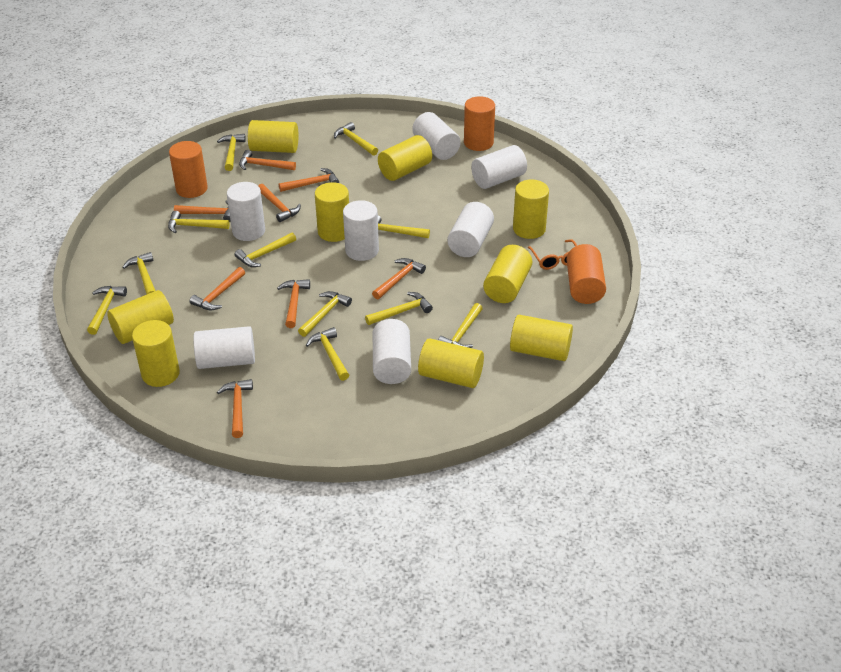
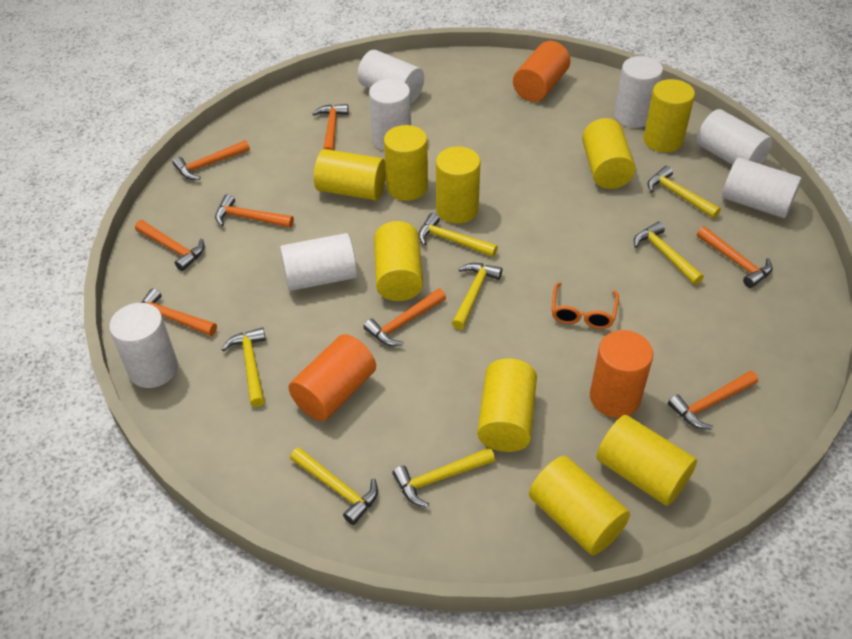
yellow hammer: 11 -> 7

